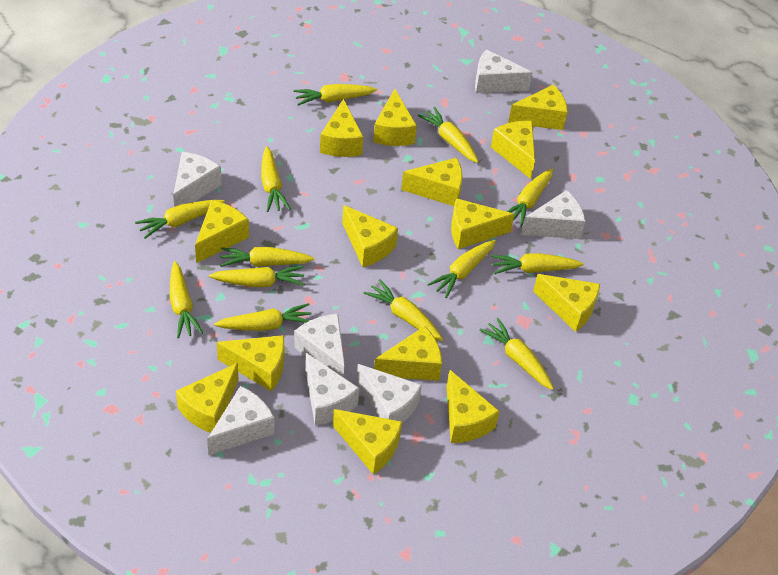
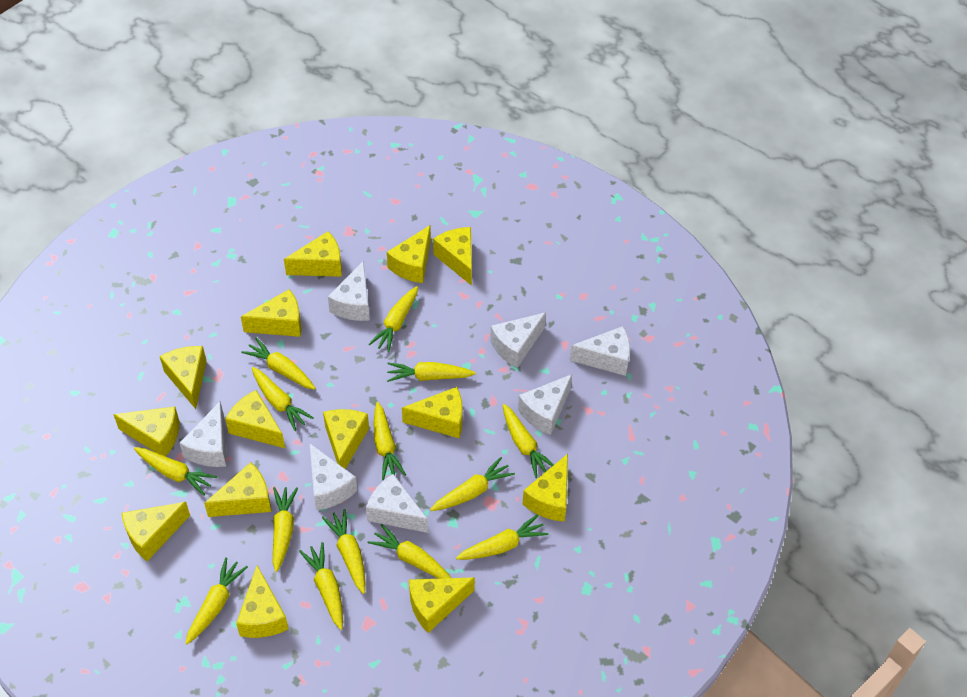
yellow carrot: 13 -> 14

